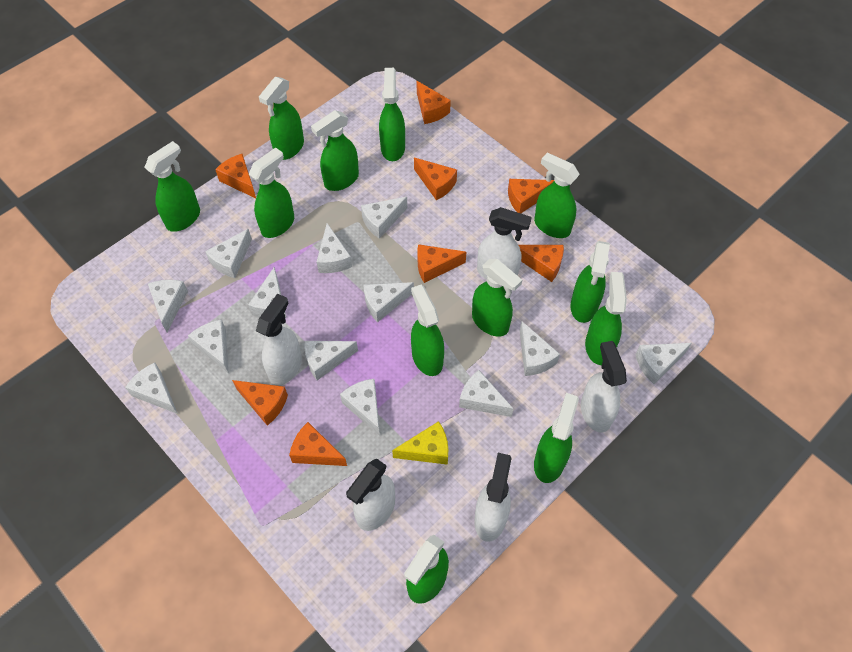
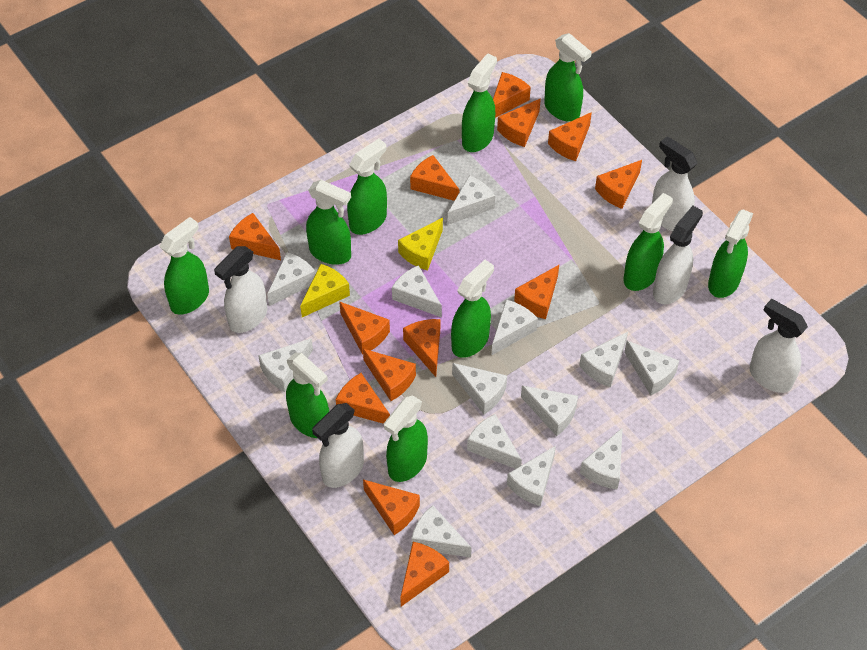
green spray bottle: 12 -> 10
orange cheese: 8 -> 13
yellow cheese: 1 -> 2

